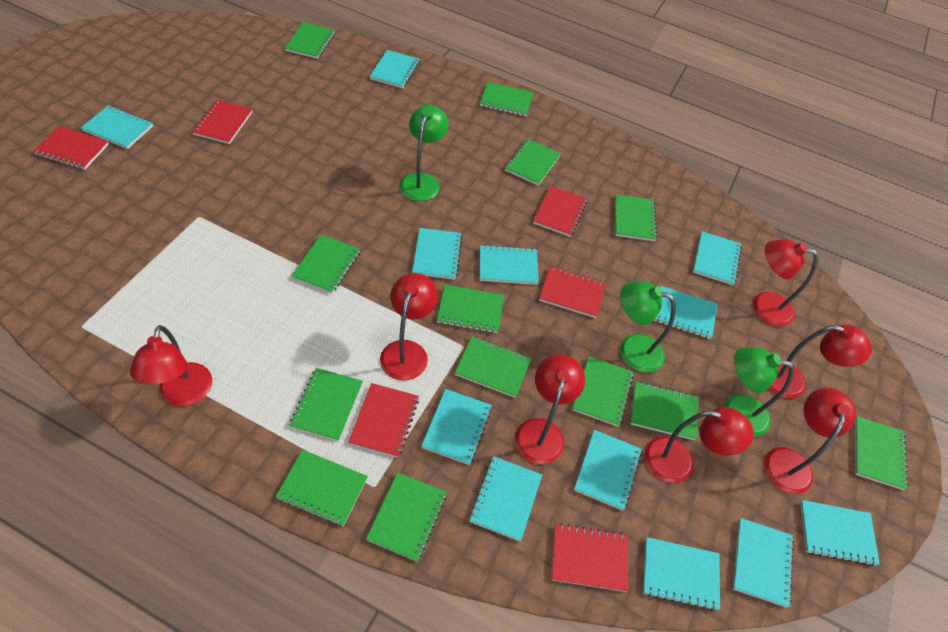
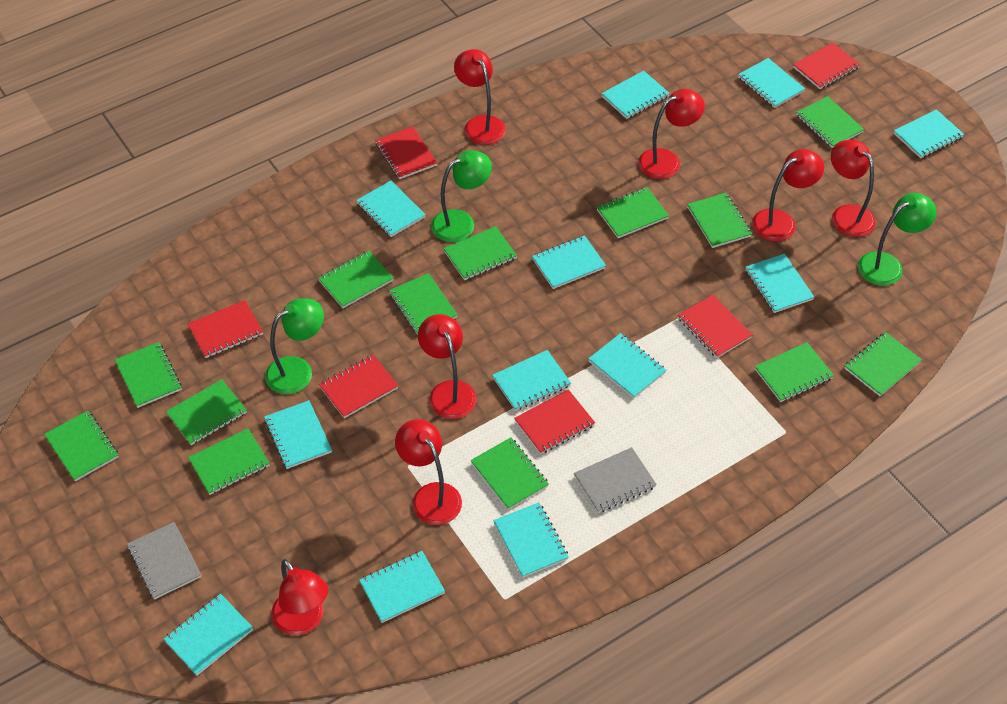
grey notebook: 0 -> 2

